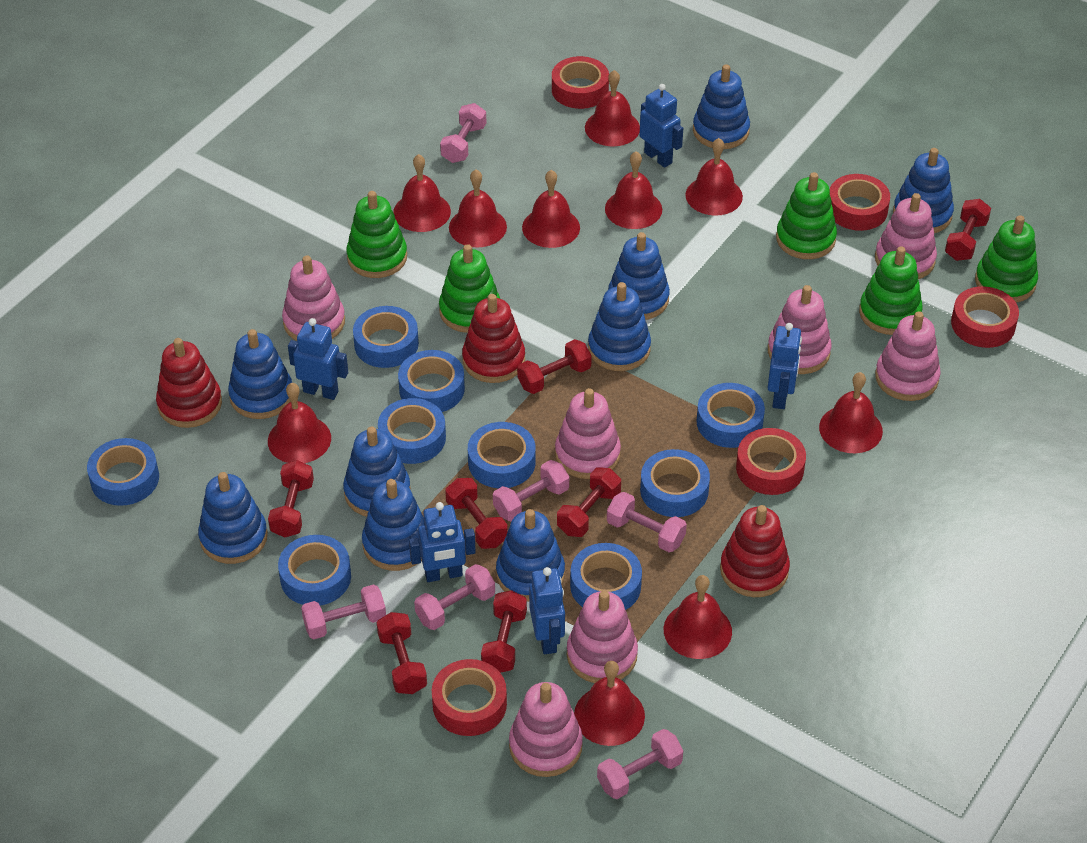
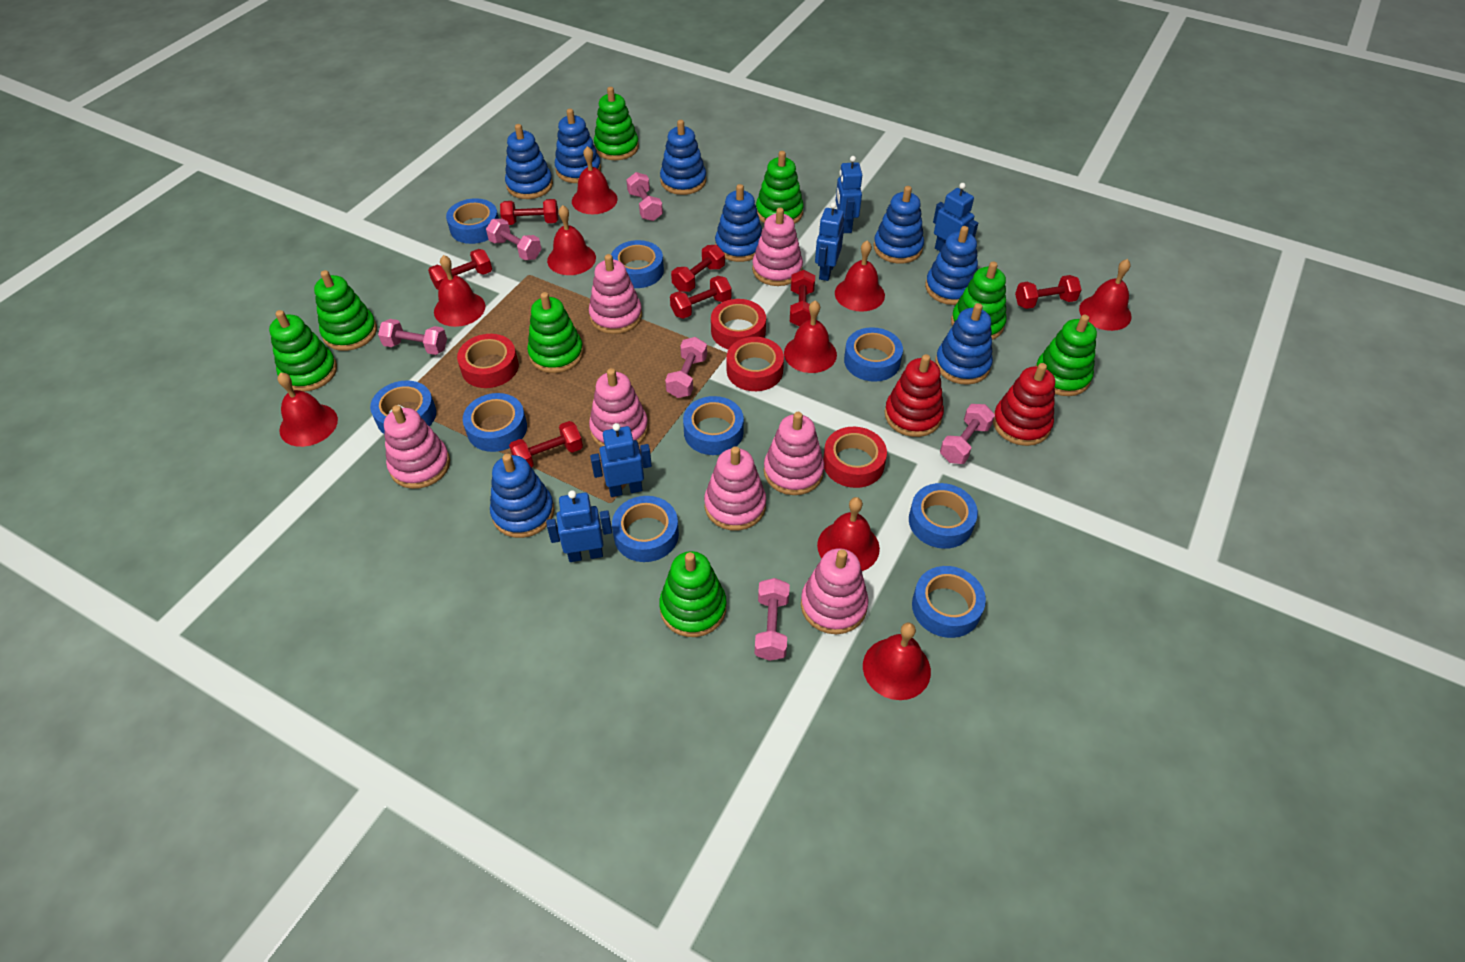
blue stacking toy: 9 -> 8
green stacking toy: 5 -> 8
red bell: 10 -> 9
red stacking toy: 3 -> 2
red tape: 5 -> 4

